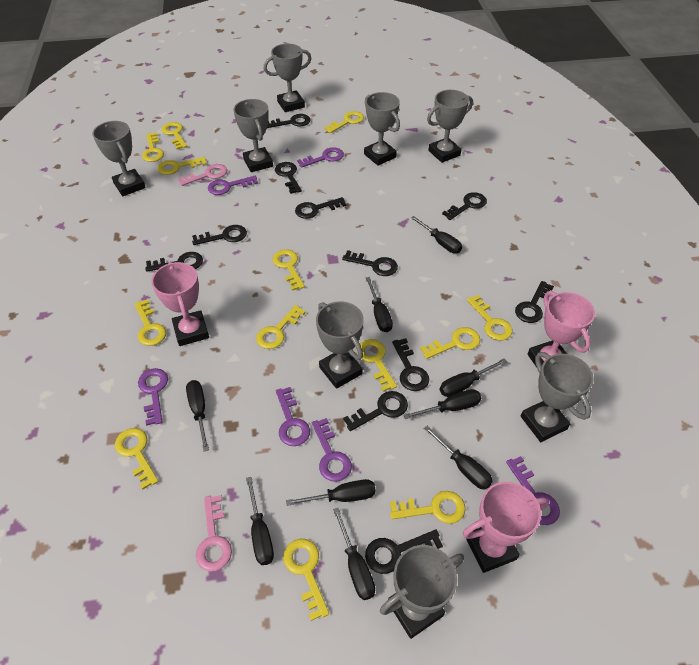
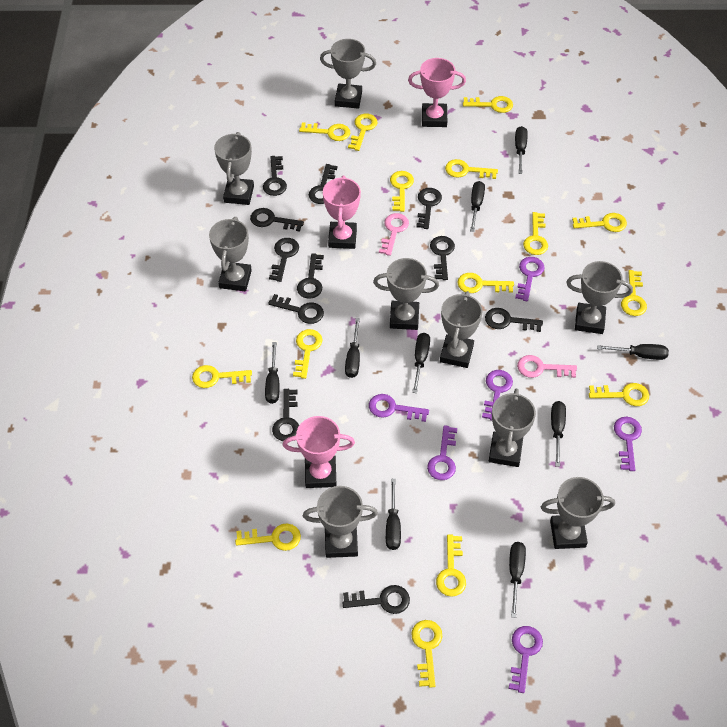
grey trophy: 8 -> 9
yellow key: 13 -> 15

